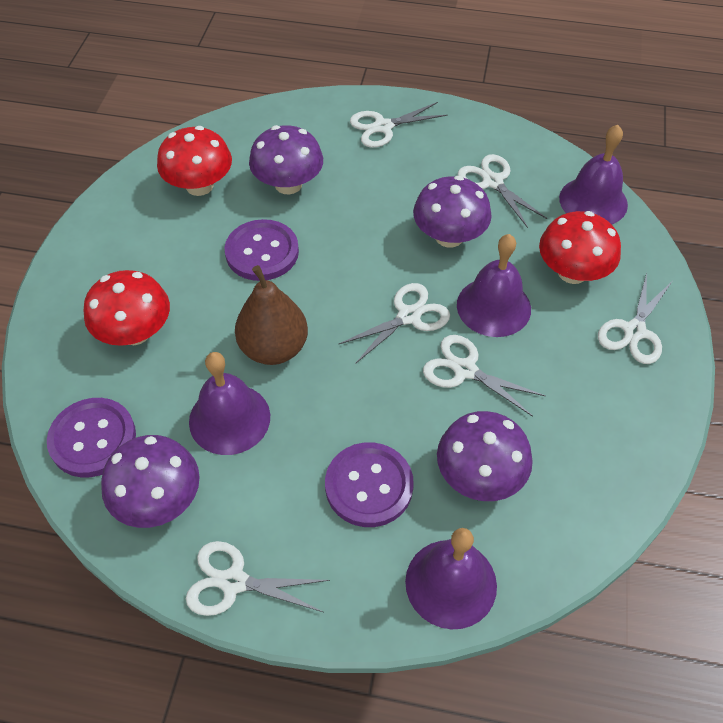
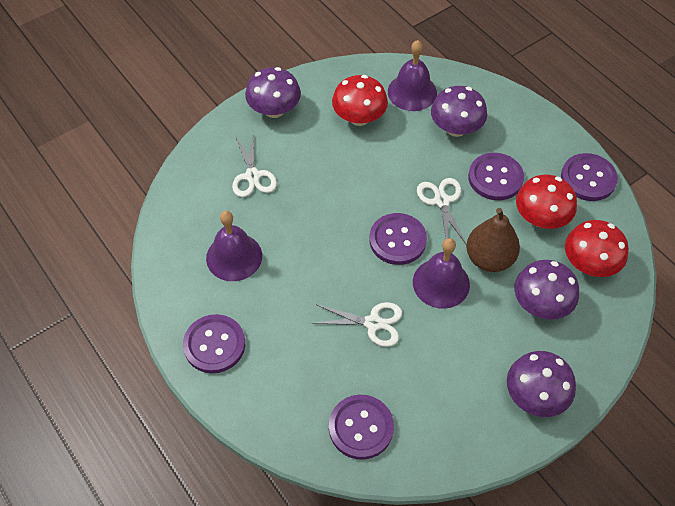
purple bell: 4 -> 3
purple button: 3 -> 5
white scissors: 6 -> 3

